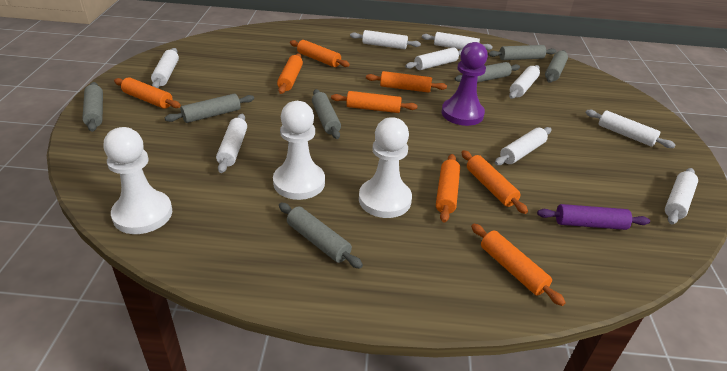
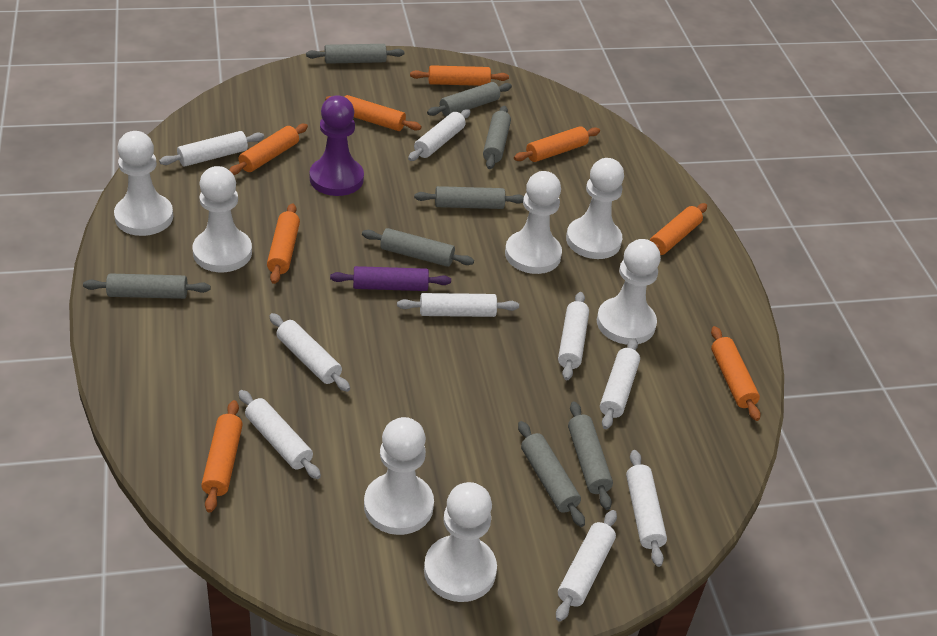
grey rolling pin: 7 -> 8
white pawn: 3 -> 7

